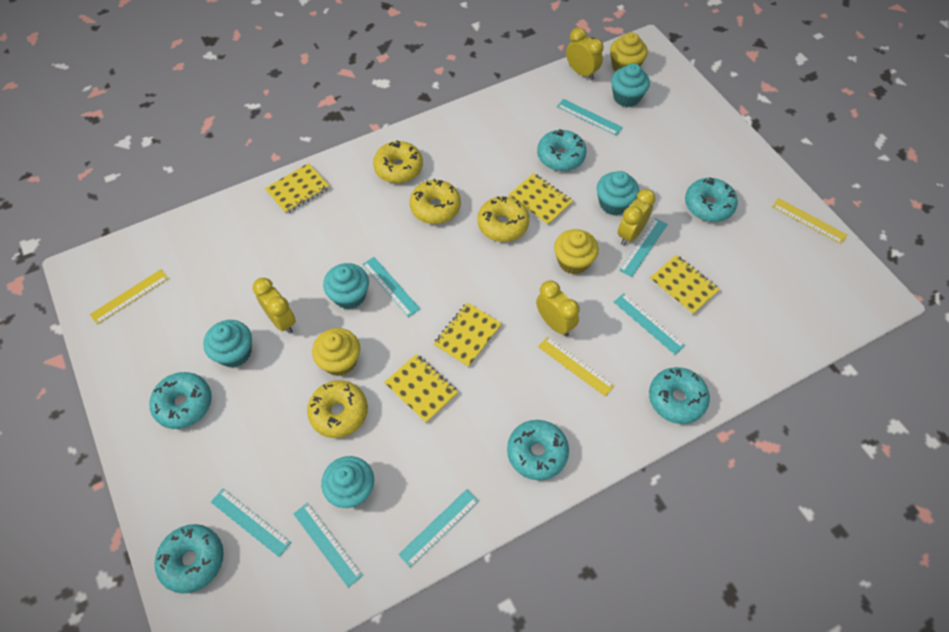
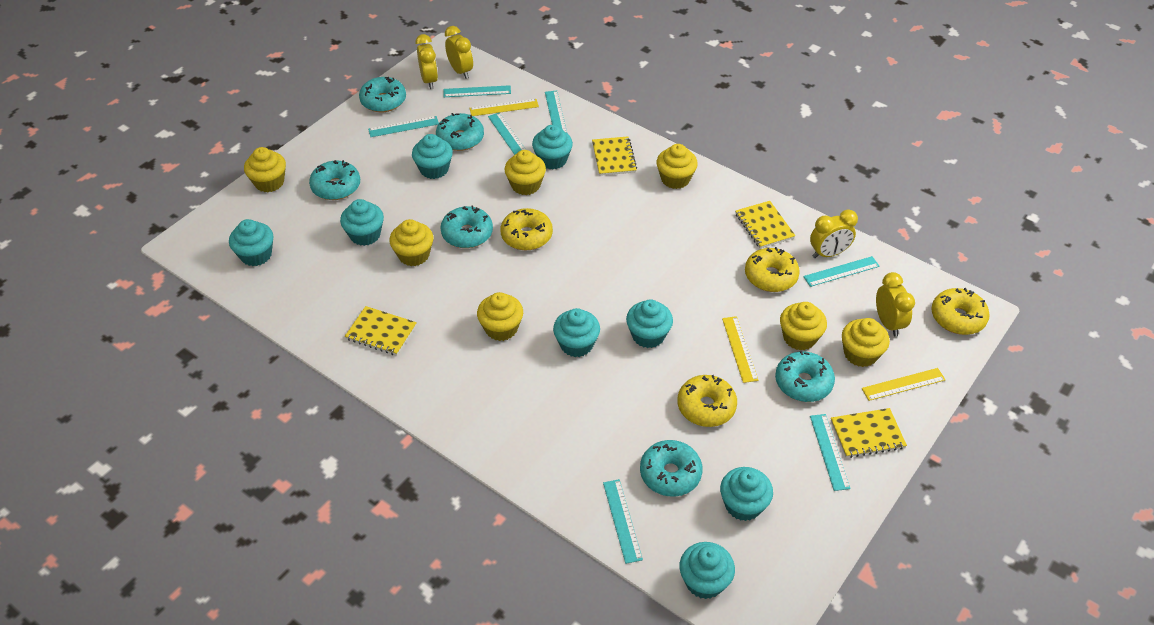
turquoise cupcake: 5 -> 8
yellow cupcake: 3 -> 7
yellow notebook: 5 -> 4

